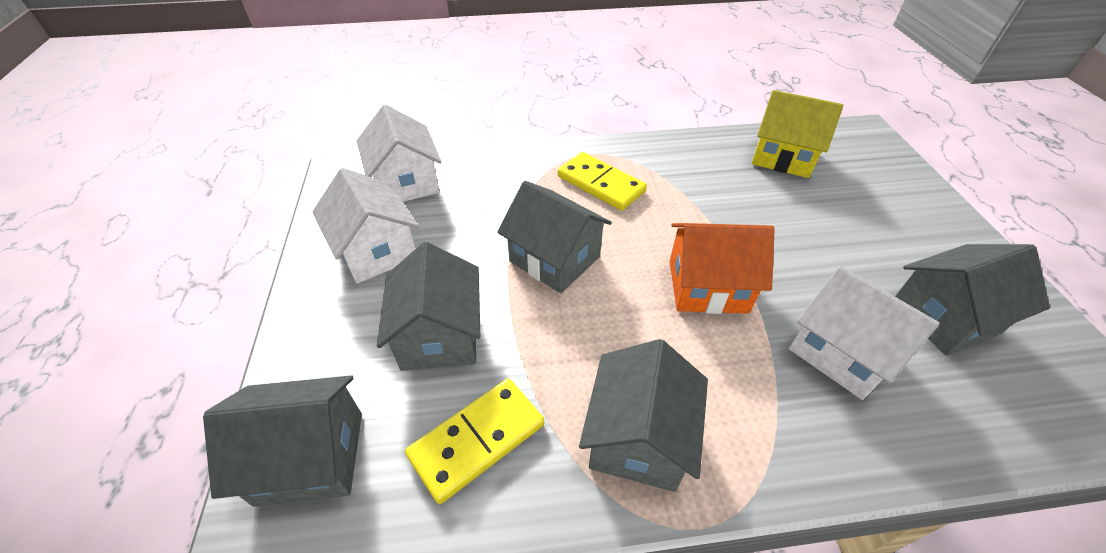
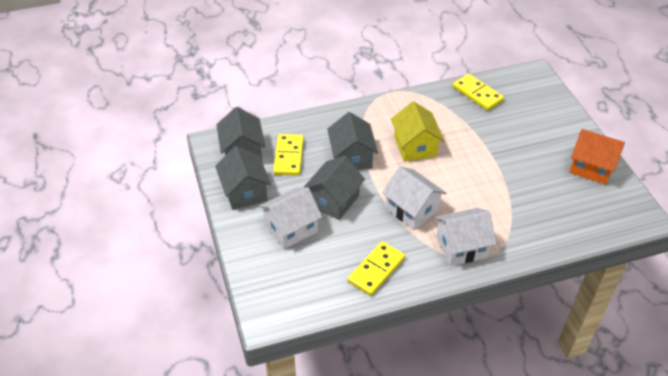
grey house: 5 -> 4
yellow domino: 2 -> 3

